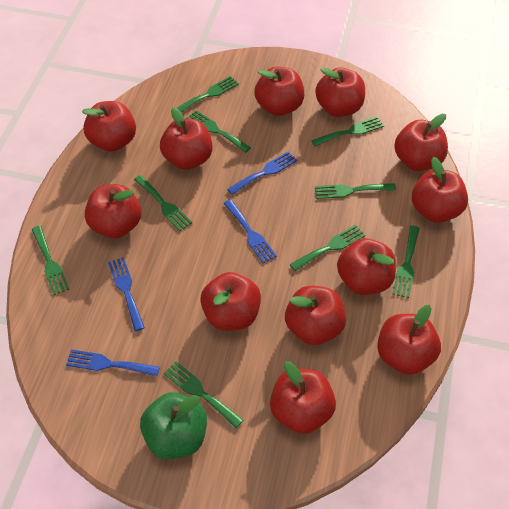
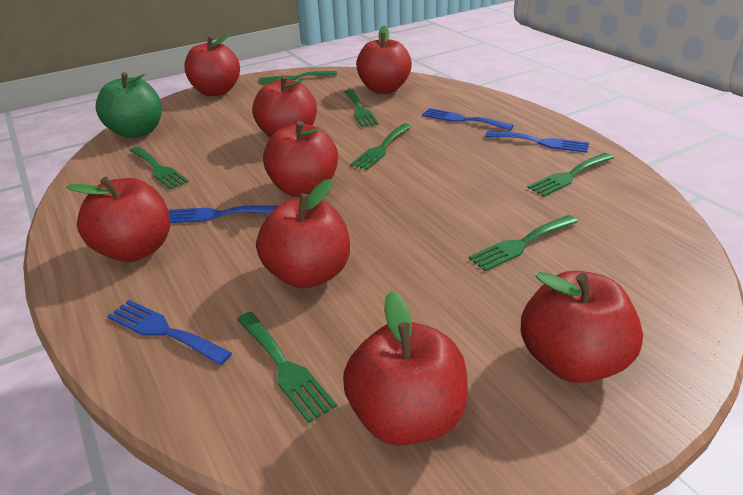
green fork: 9 -> 7
red apple: 12 -> 8

